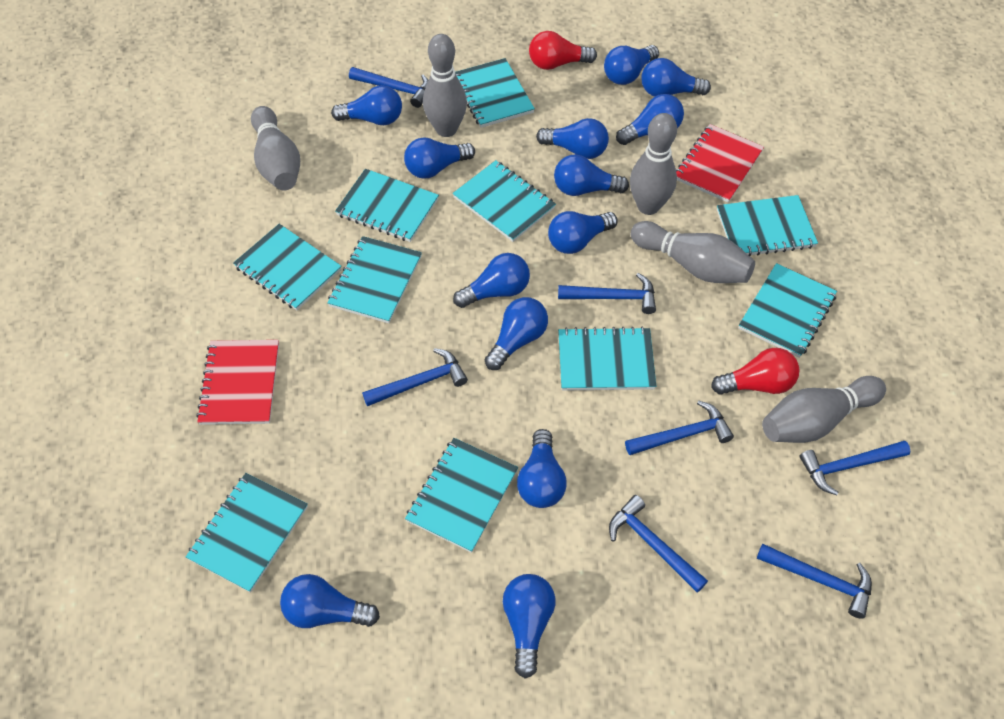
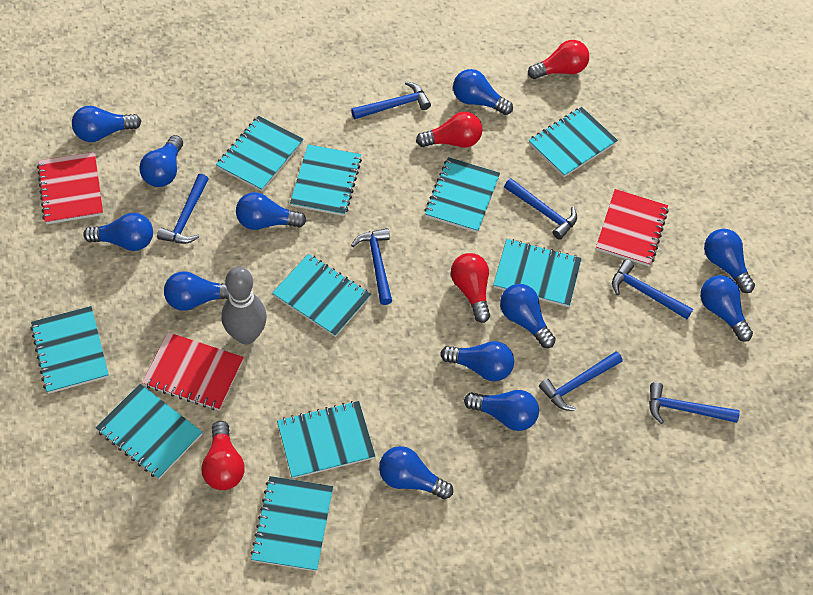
blue light bulb: 13 -> 12
grey bowling pin: 5 -> 1
red light bulb: 2 -> 4
red notebook: 2 -> 3

